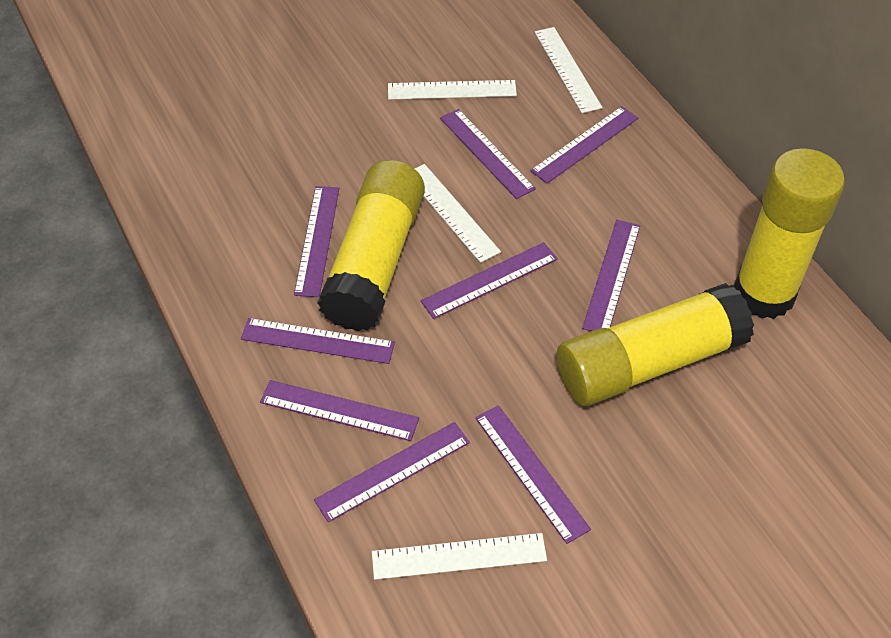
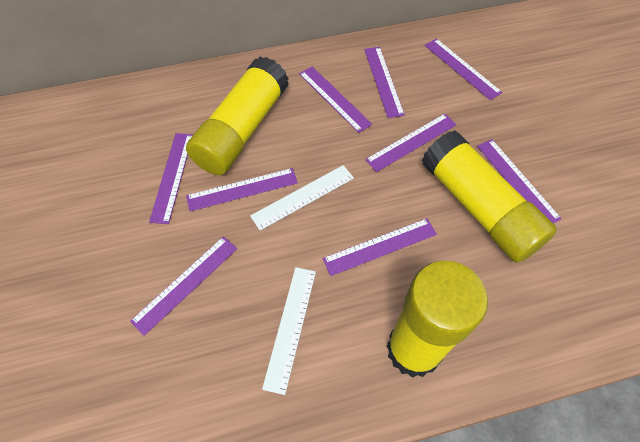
white ruler: 4 -> 2

